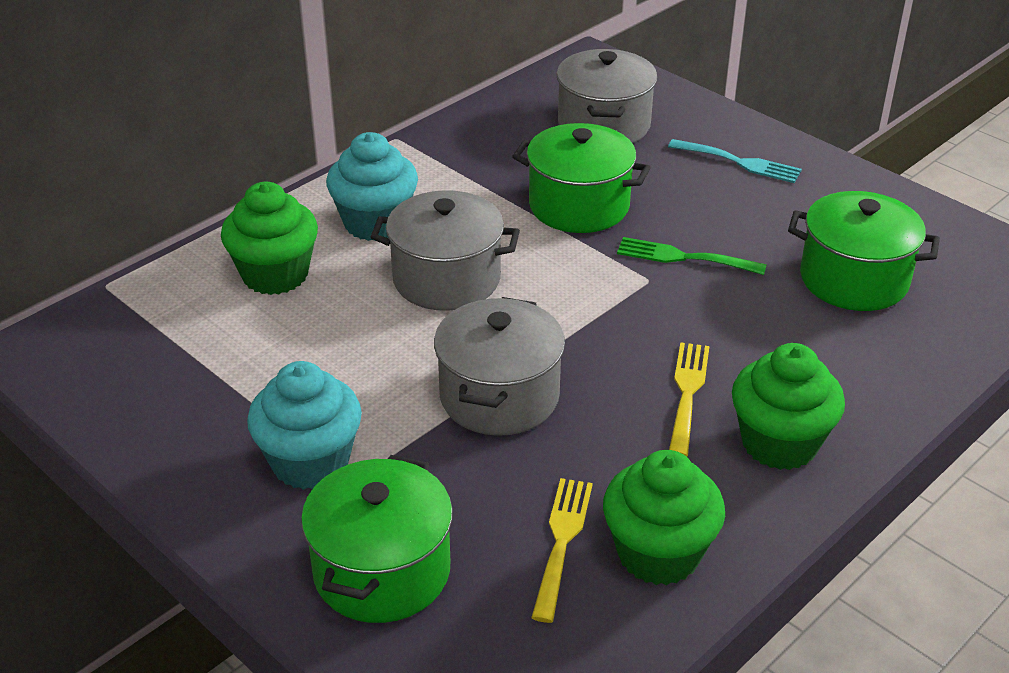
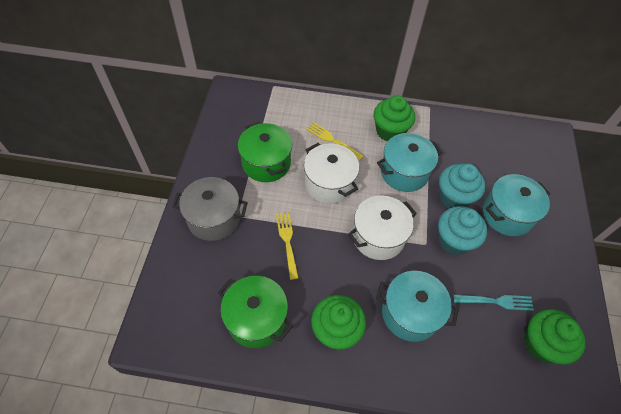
green fork: 1 -> 0
green pot: 3 -> 2
grey pot: 3 -> 1
turquoise pot: 0 -> 3
white pot: 0 -> 2

